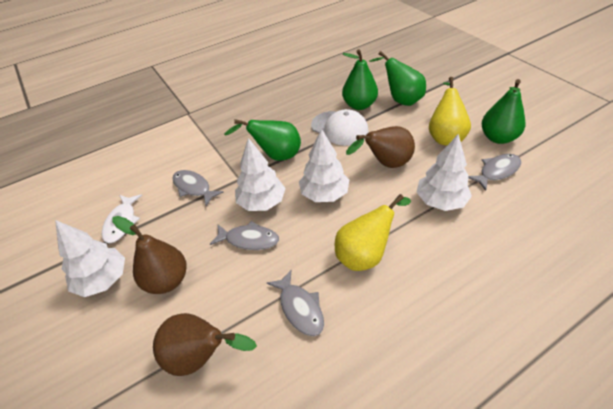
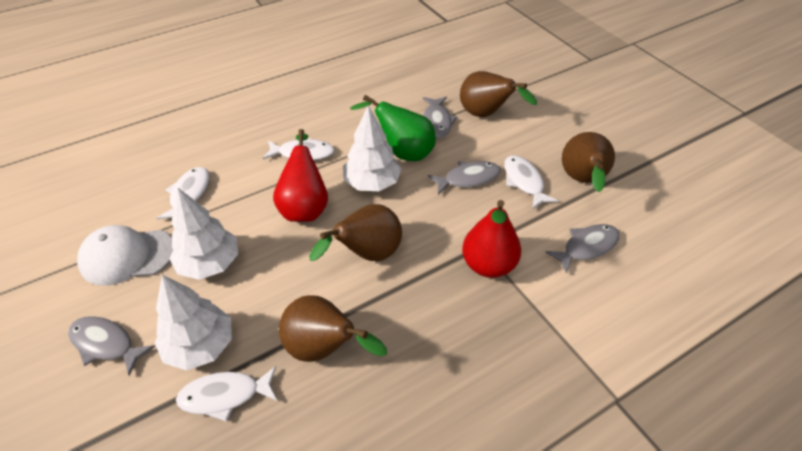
brown pear: 3 -> 4
green pear: 4 -> 1
red pear: 0 -> 2
white fish: 1 -> 4
white tree: 4 -> 3
yellow pear: 2 -> 0

